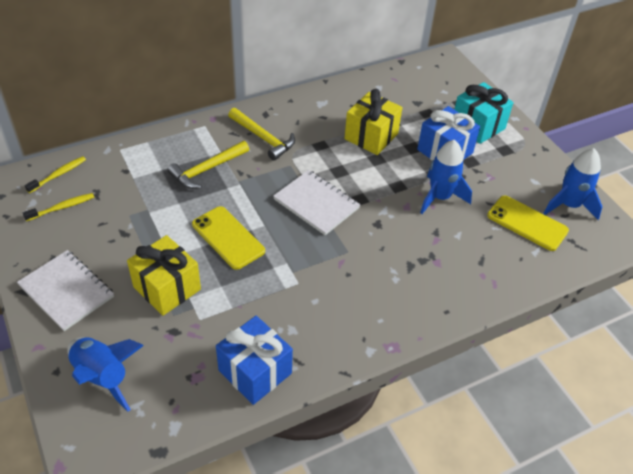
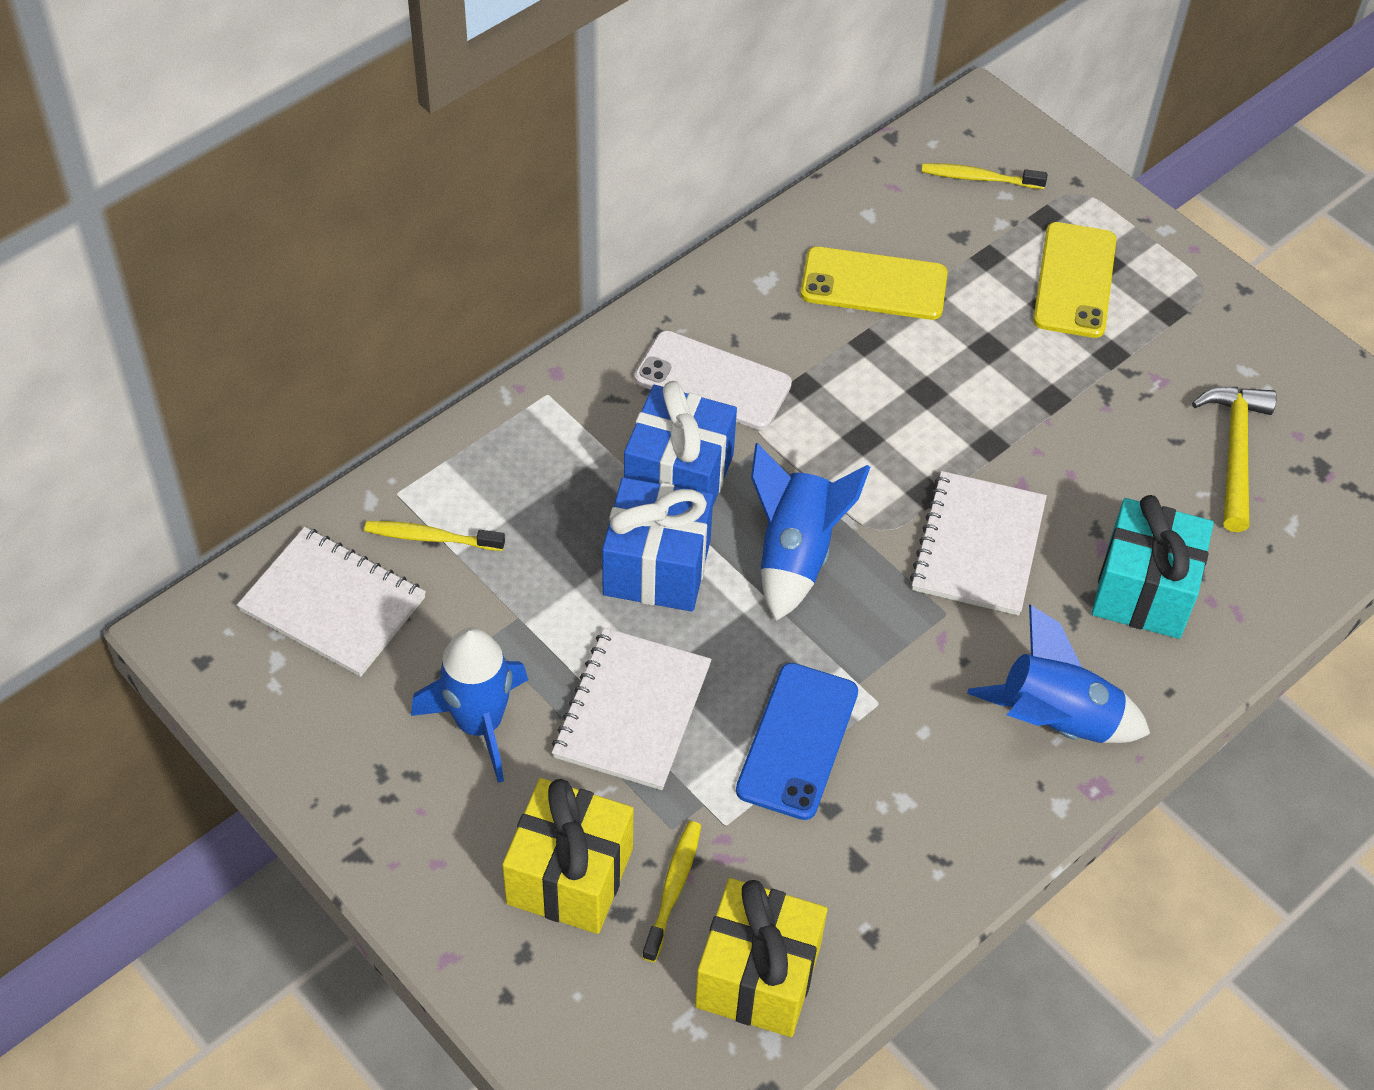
blue phone: 0 -> 1
white notebook: 2 -> 3
white phone: 0 -> 1
yellow hammer: 2 -> 1
yellow toothbrush: 2 -> 3

